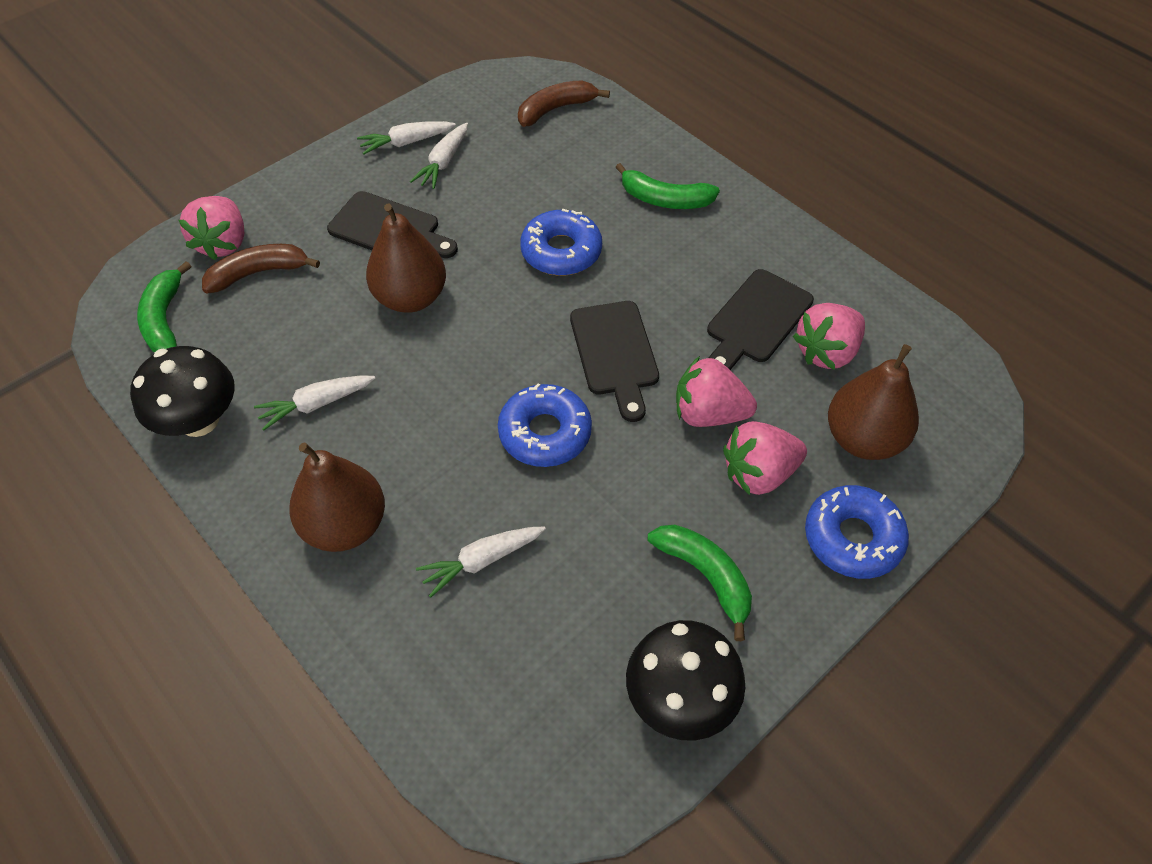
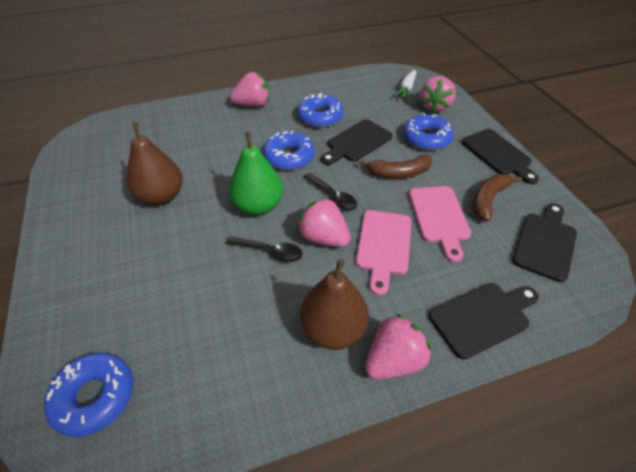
black cutting board: 3 -> 4
black mushroom: 2 -> 0
black spoon: 0 -> 2
blue donut: 3 -> 4
brown pear: 3 -> 2
green banana: 3 -> 0
green pear: 0 -> 1
pink cutting board: 0 -> 2
white carrot: 4 -> 1

